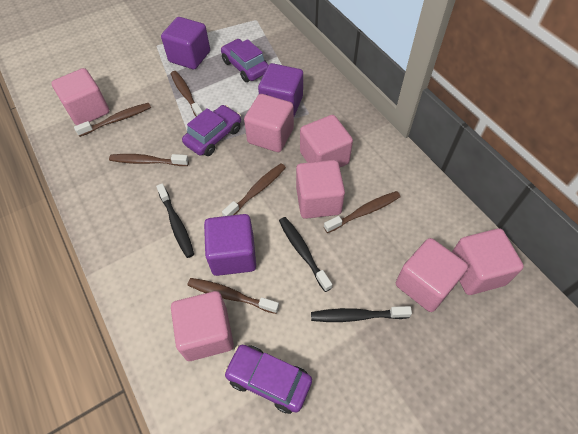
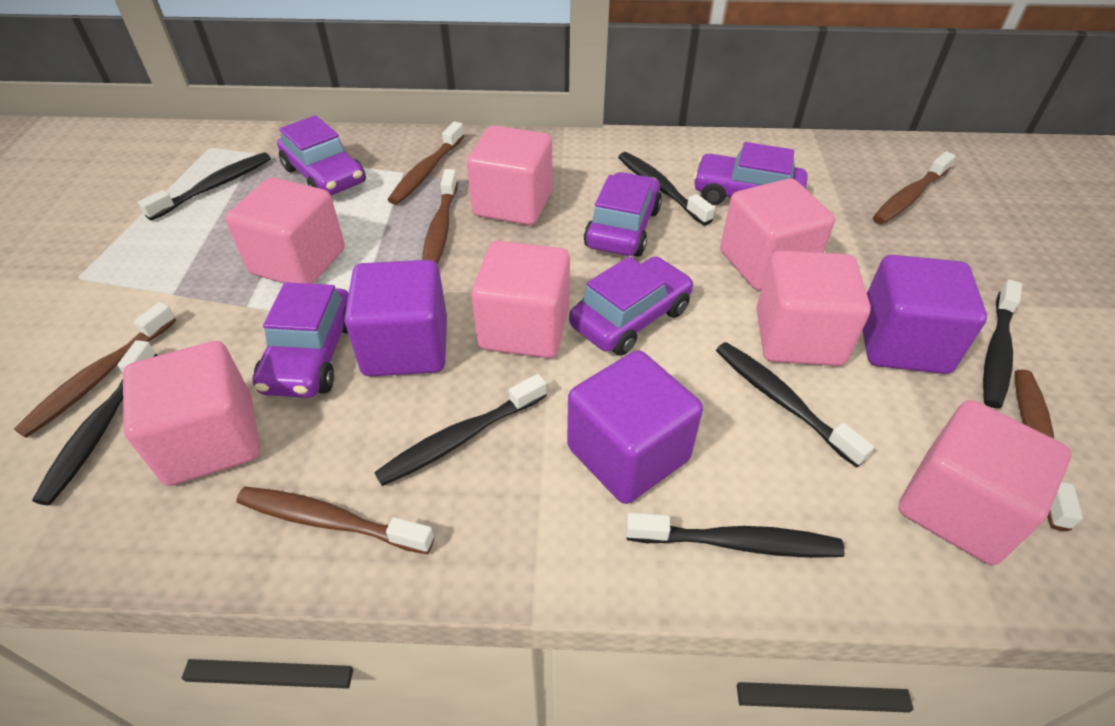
black toothbrush: 3 -> 7
purple car: 3 -> 5

